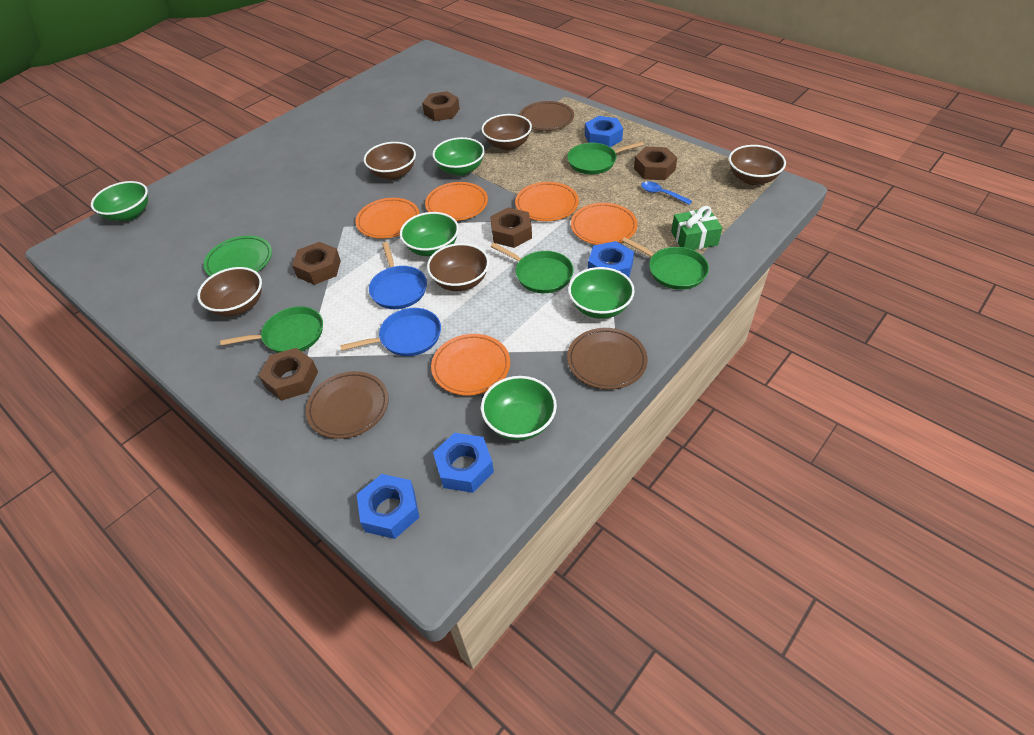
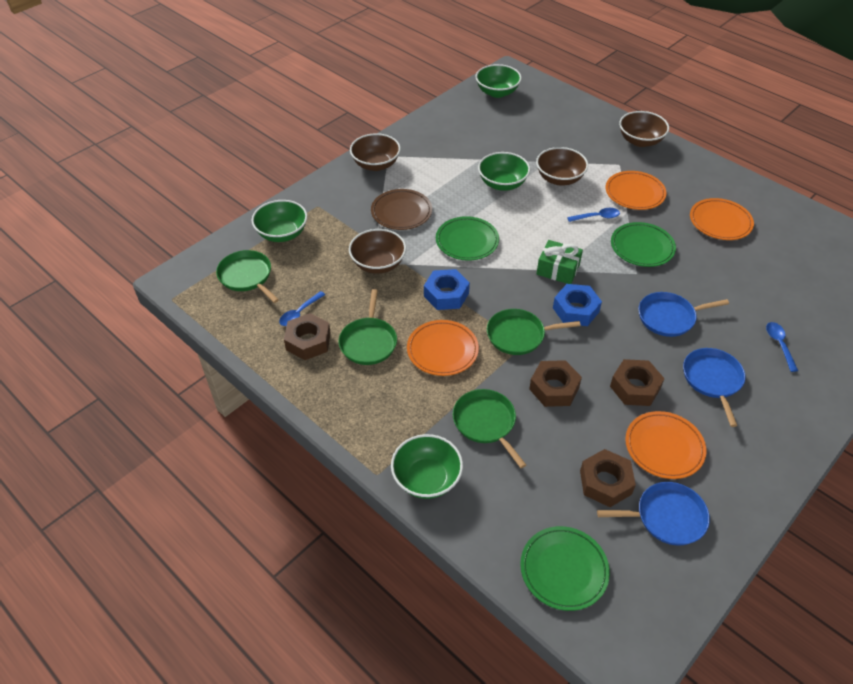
blue nut: 4 -> 2
blue pan: 2 -> 3
blue spoon: 1 -> 3
brown bowl: 5 -> 4
brown nut: 5 -> 4
brown plate: 3 -> 1
green bowl: 5 -> 4
green plate: 1 -> 3
orange plate: 5 -> 4

